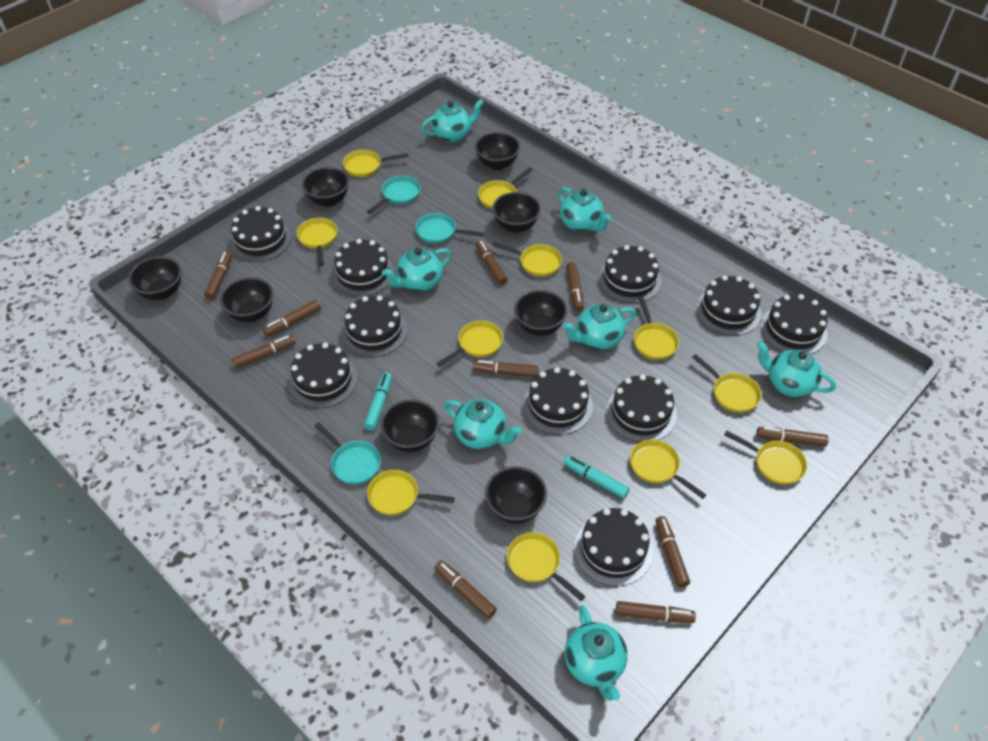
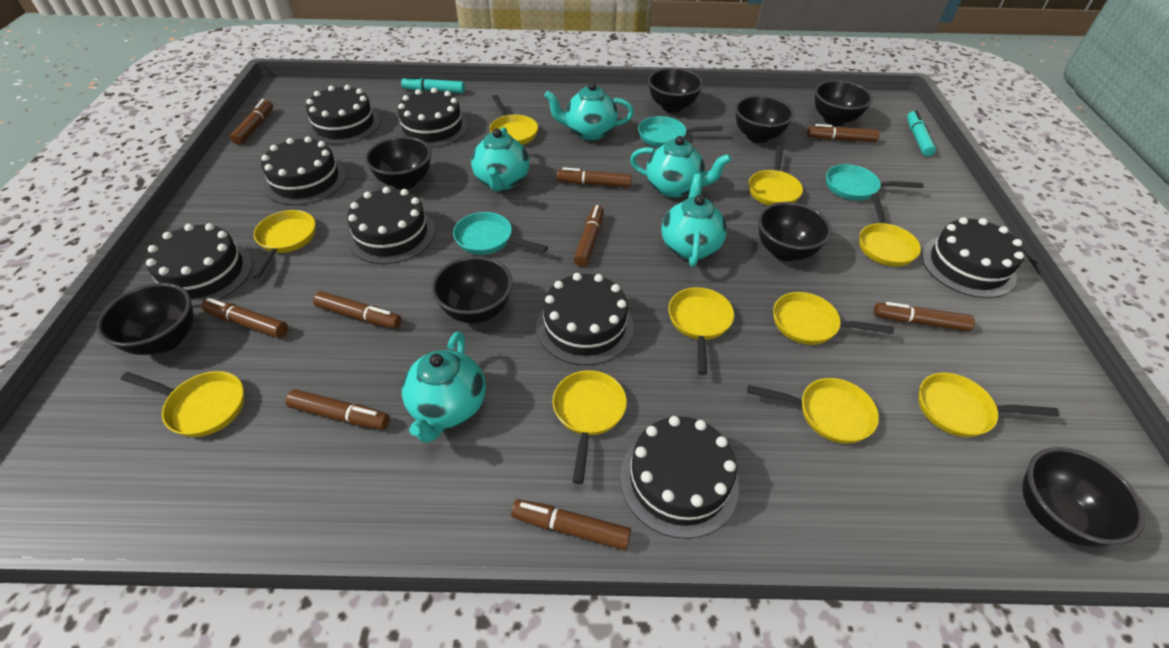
black cake: 10 -> 8
brown marker: 10 -> 9
turquoise teapot: 7 -> 5
yellow pan: 11 -> 10

